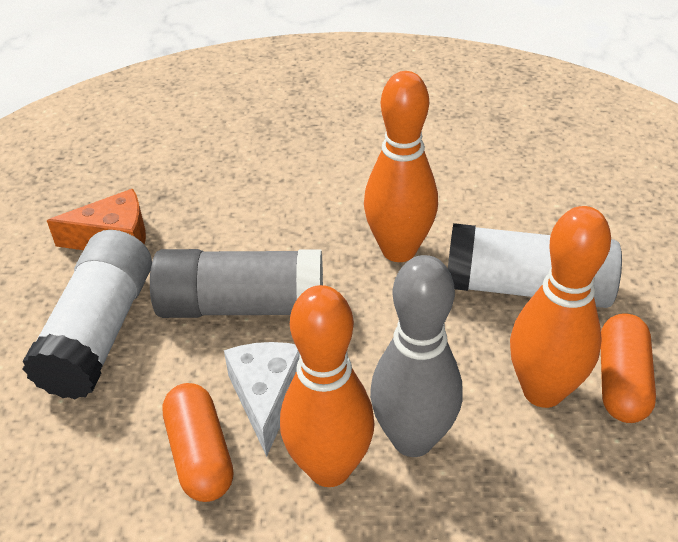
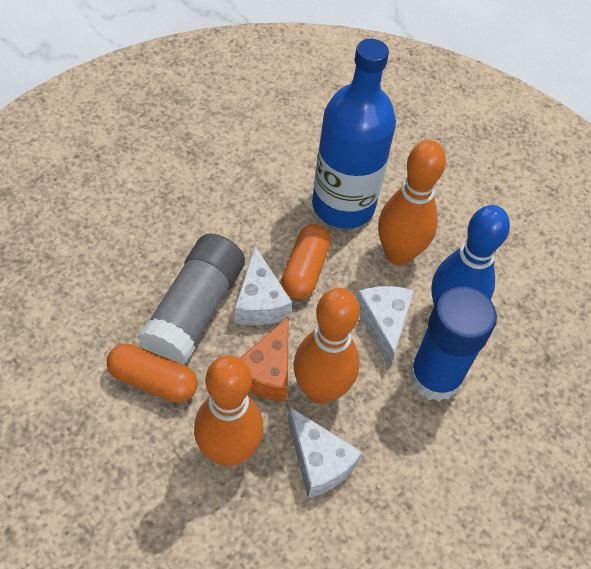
blue bottle: 0 -> 1
blue bowling pin: 0 -> 1
blue glue stick: 0 -> 1
grey bowling pin: 1 -> 0
white cheese: 1 -> 3
white glue stick: 2 -> 0

